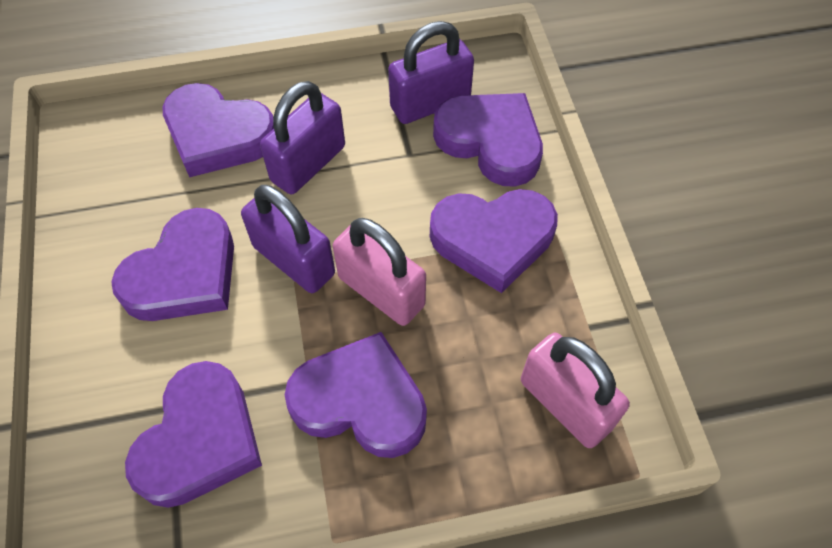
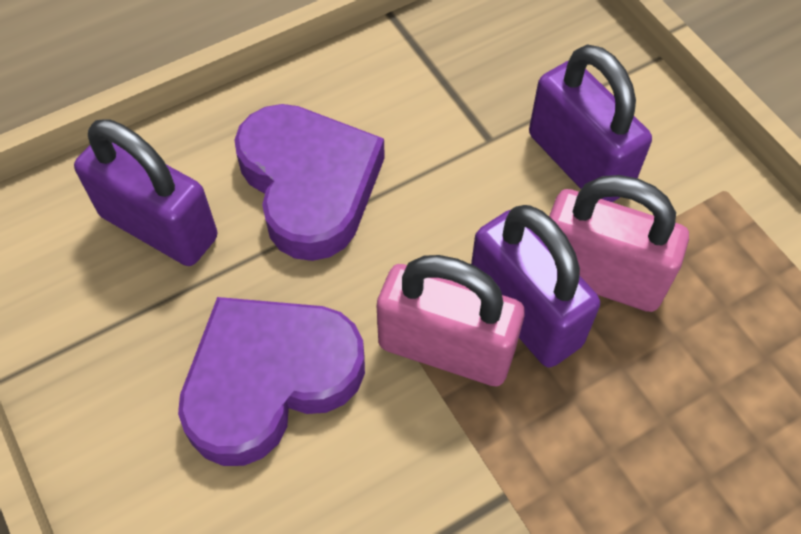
purple heart: 6 -> 2

